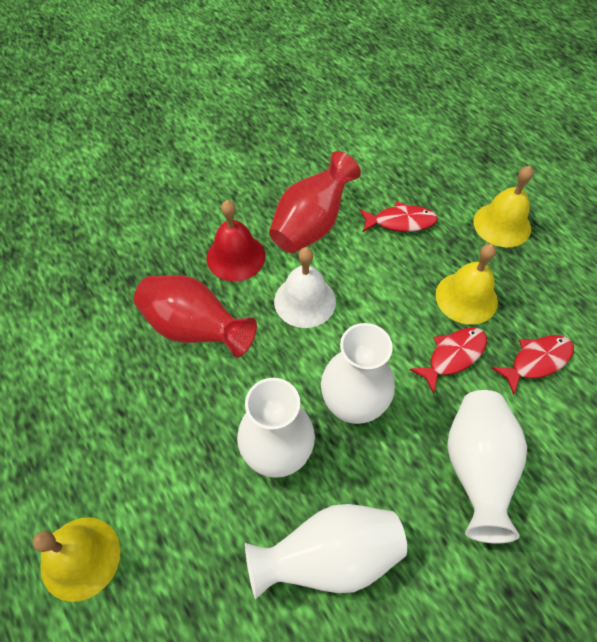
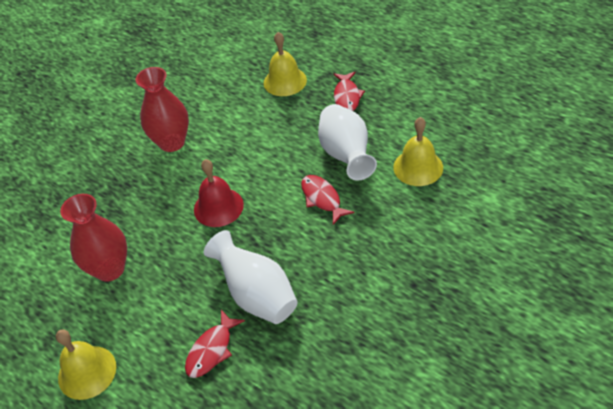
white bell: 1 -> 0
white vase: 4 -> 2

